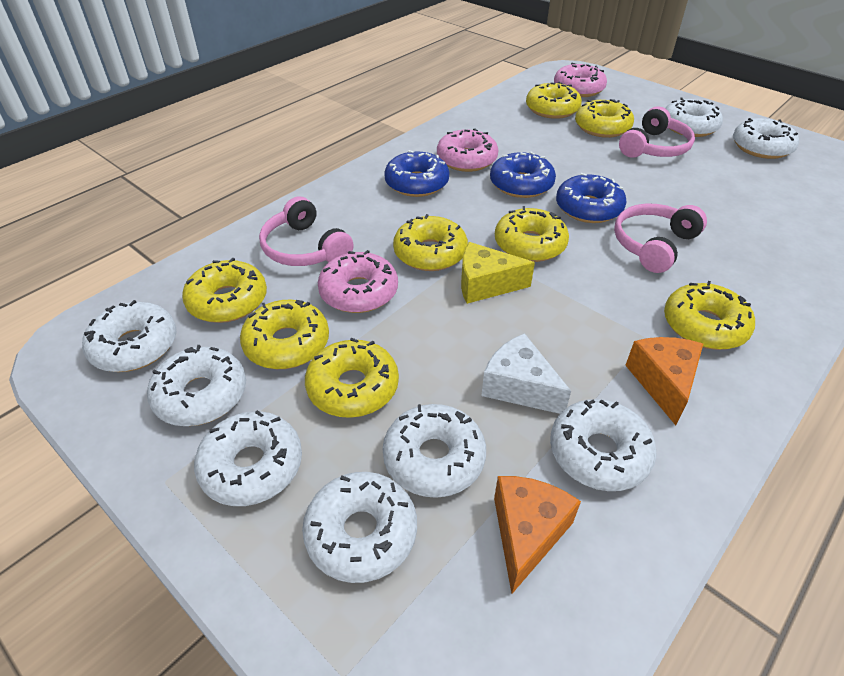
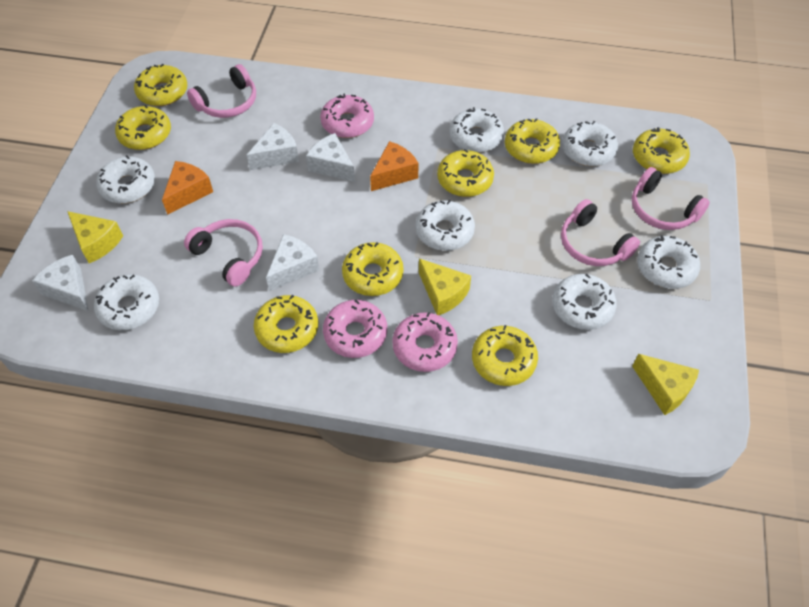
blue donut: 3 -> 0
pink headphones: 3 -> 4
white cheese: 1 -> 4
white donut: 8 -> 7
yellow cheese: 1 -> 3

